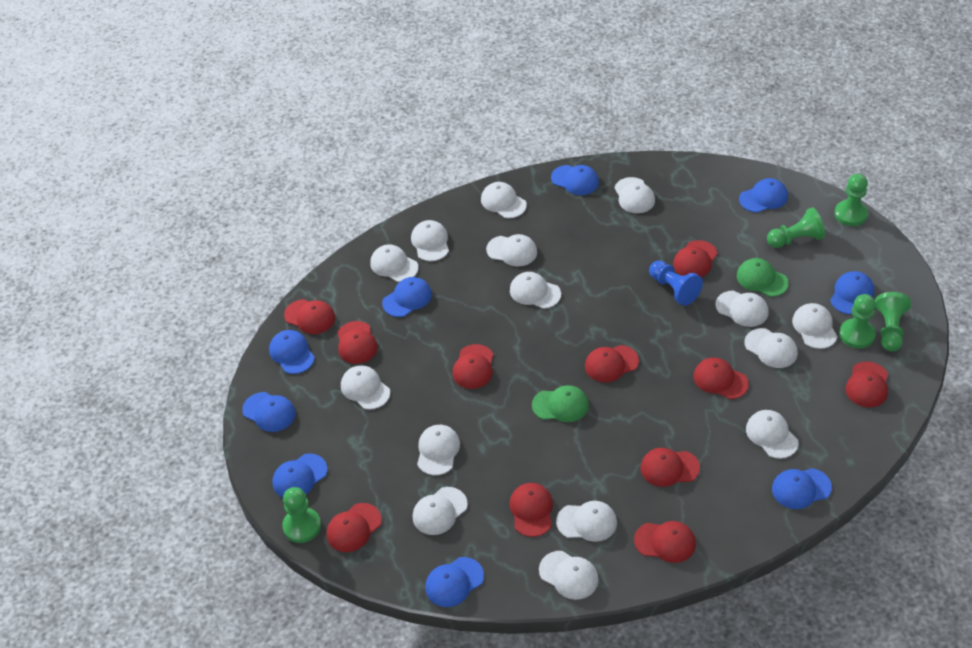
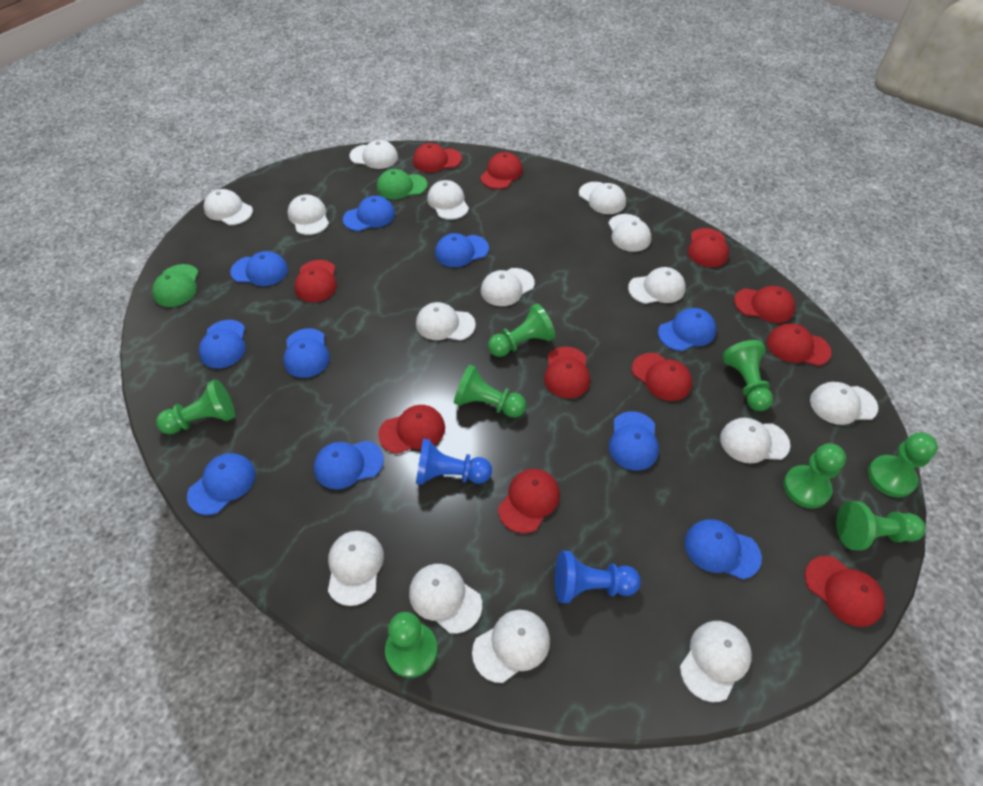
blue cap: 9 -> 10
blue pawn: 1 -> 2
green pawn: 5 -> 8

